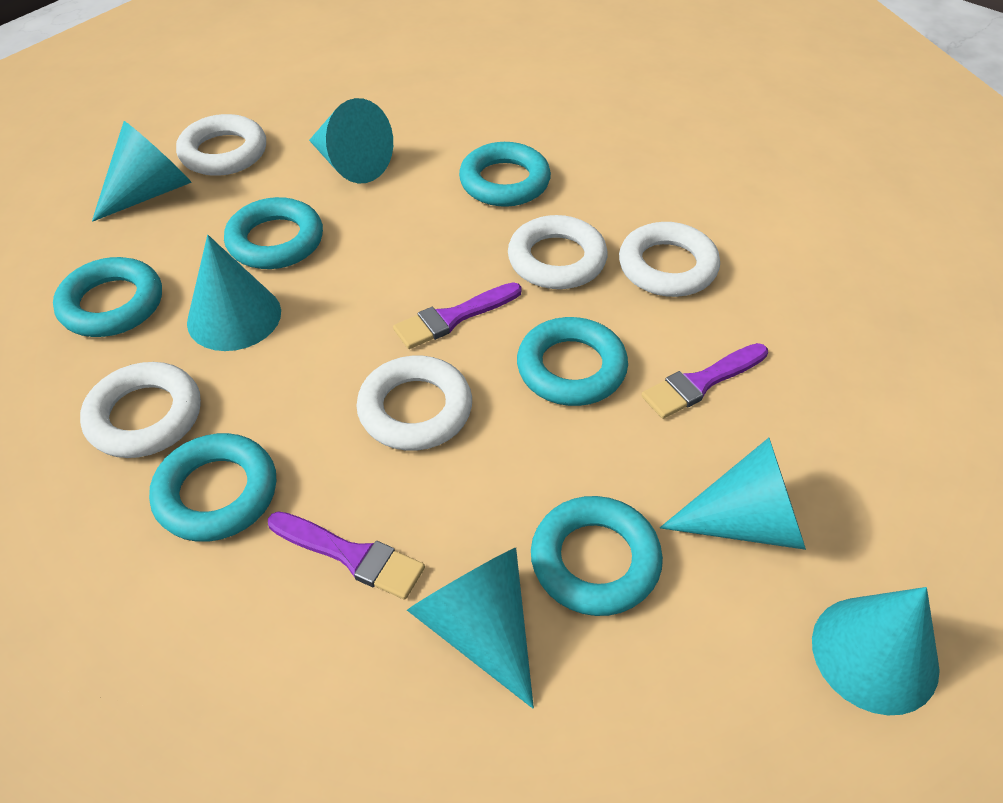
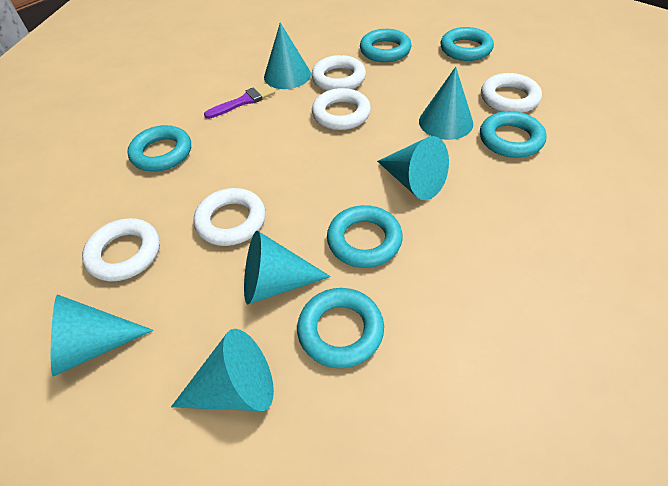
purple brush: 3 -> 1

